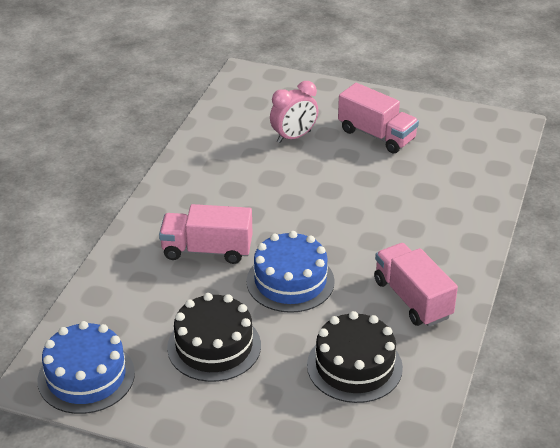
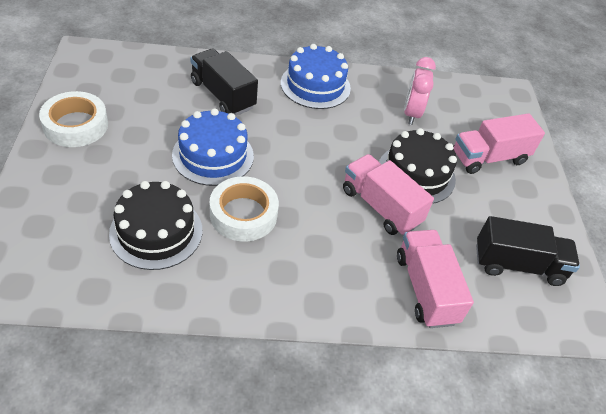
black truck: 0 -> 2
white tape: 0 -> 2

